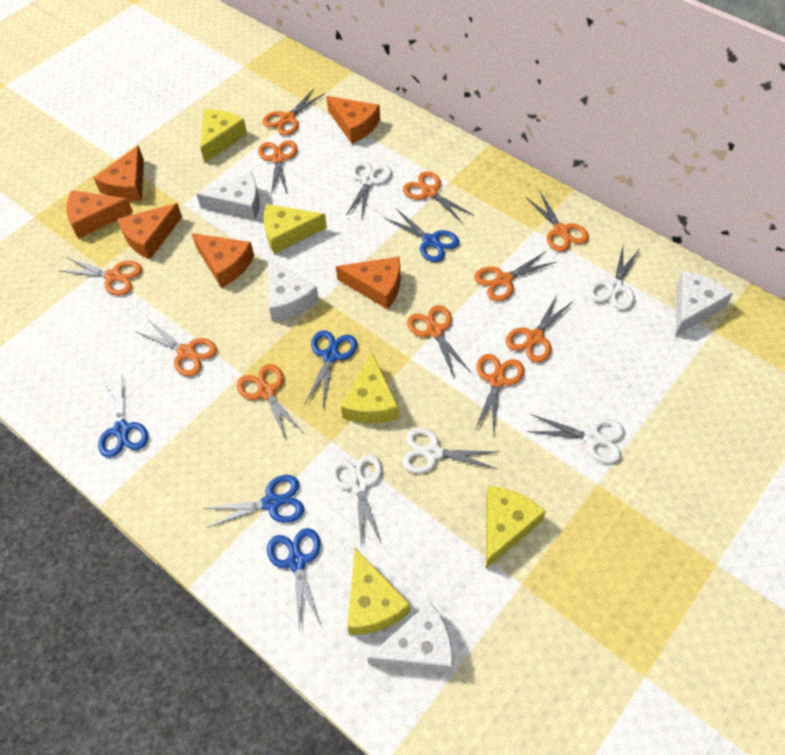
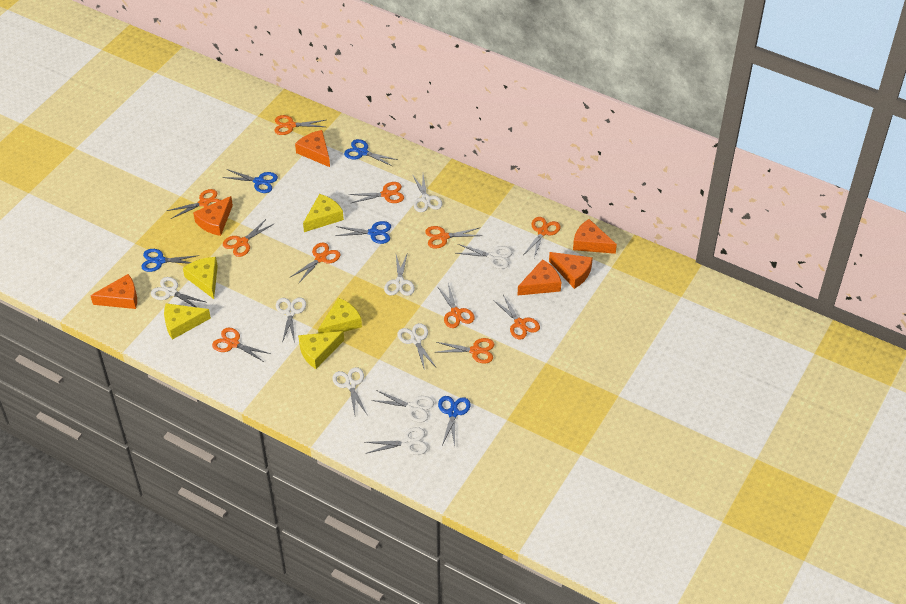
white cheese: 4 -> 0
white scissors: 5 -> 9

